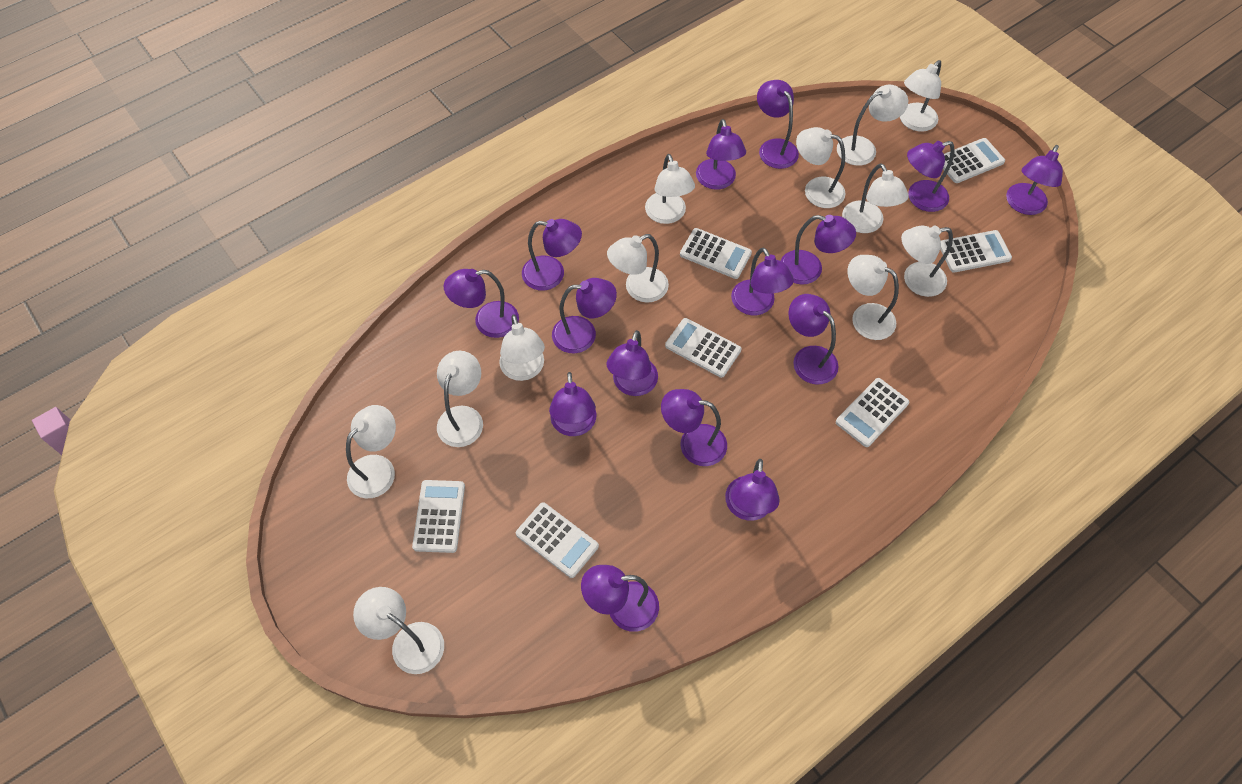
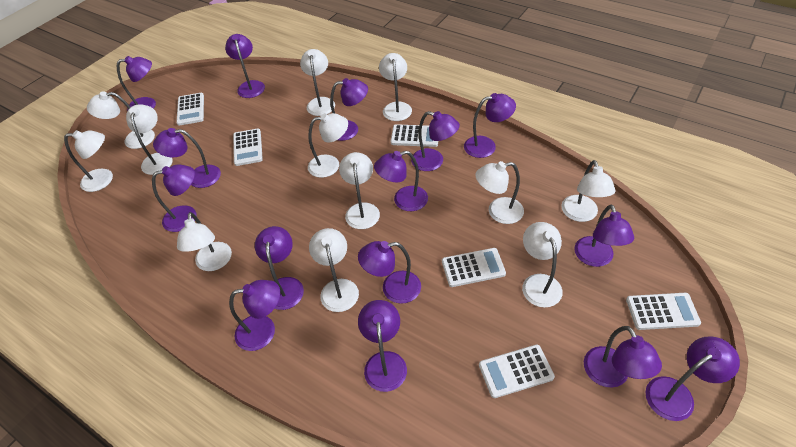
white calculator: 7 -> 6

